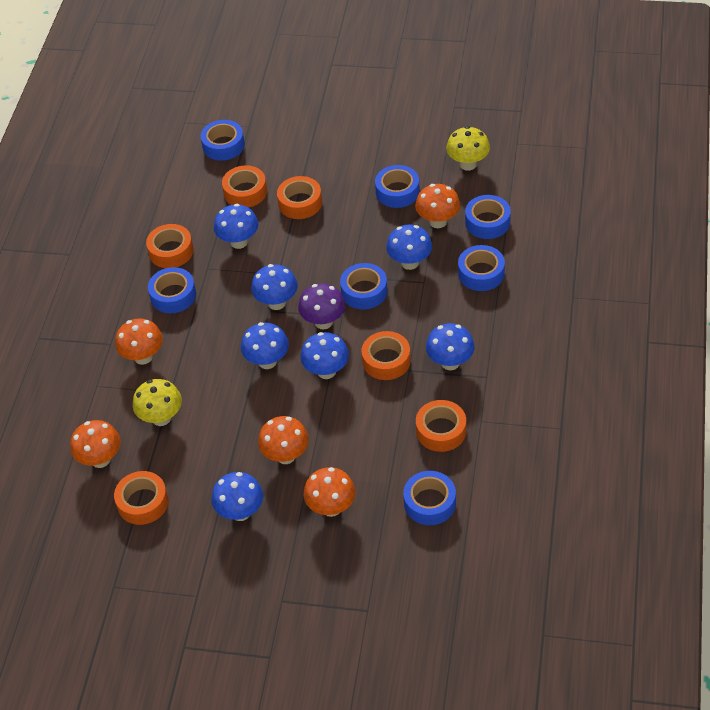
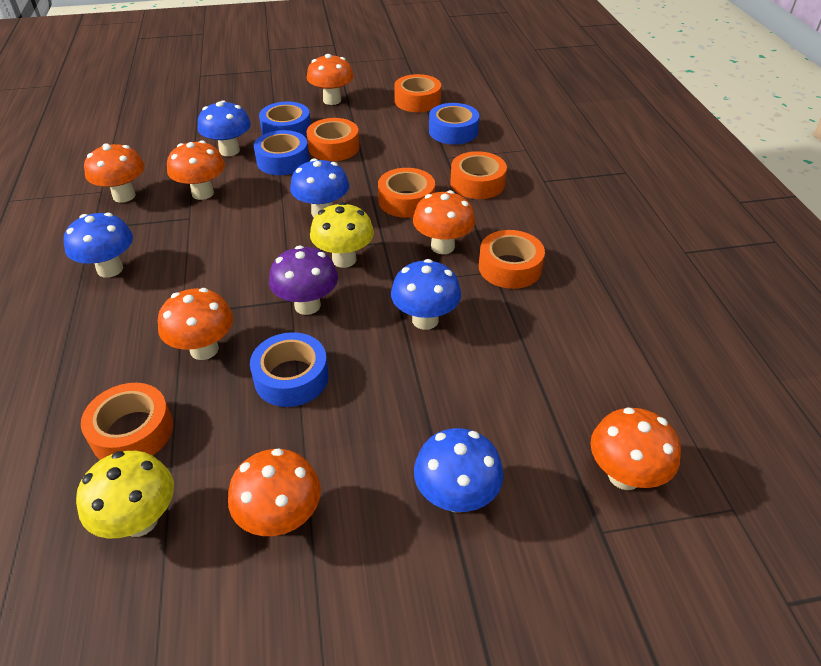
blue mushroom: 7 -> 5
blue tape: 7 -> 4
orange mushroom: 5 -> 7

